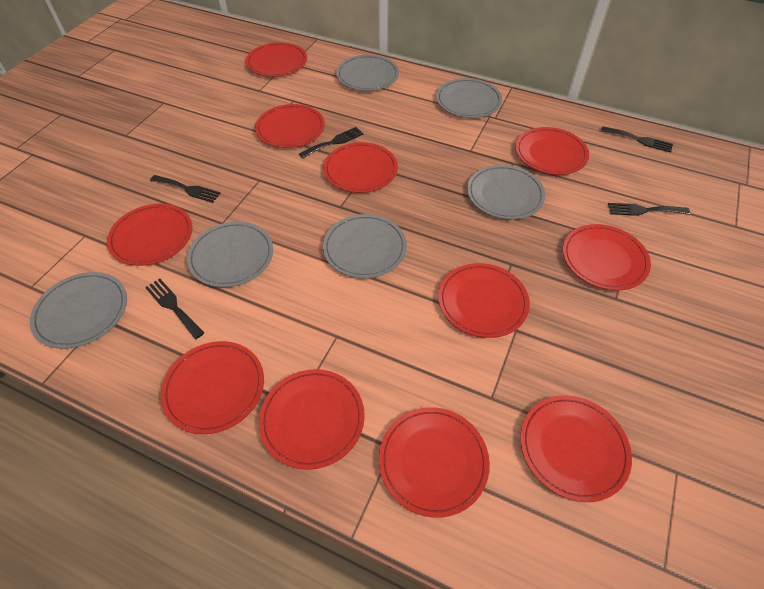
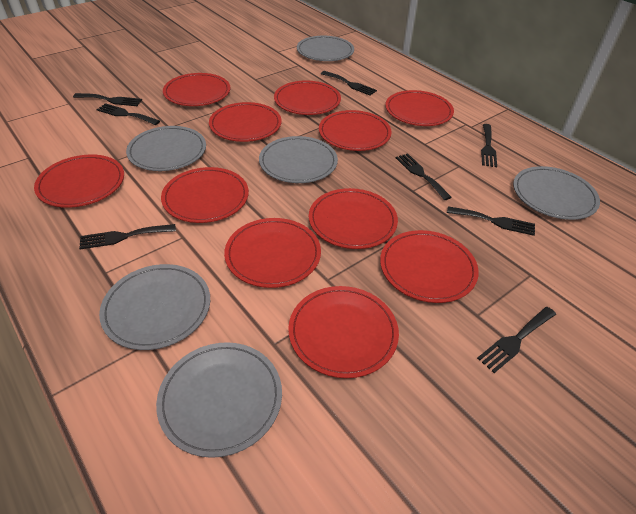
black fork: 5 -> 8

